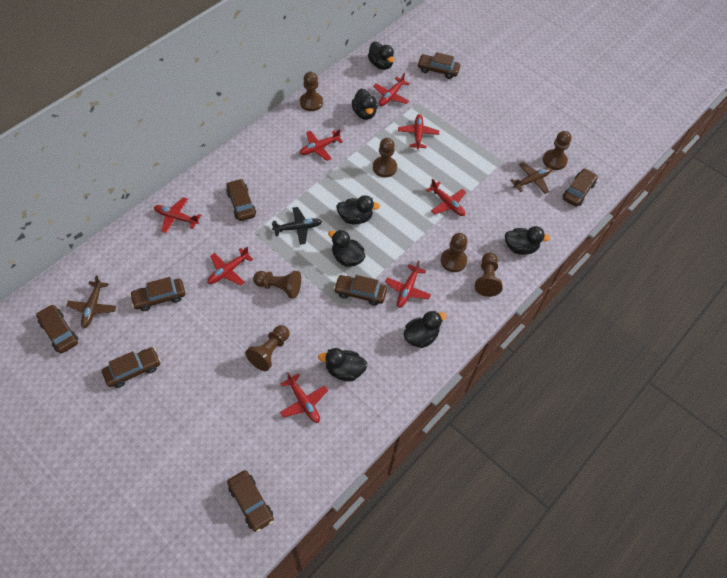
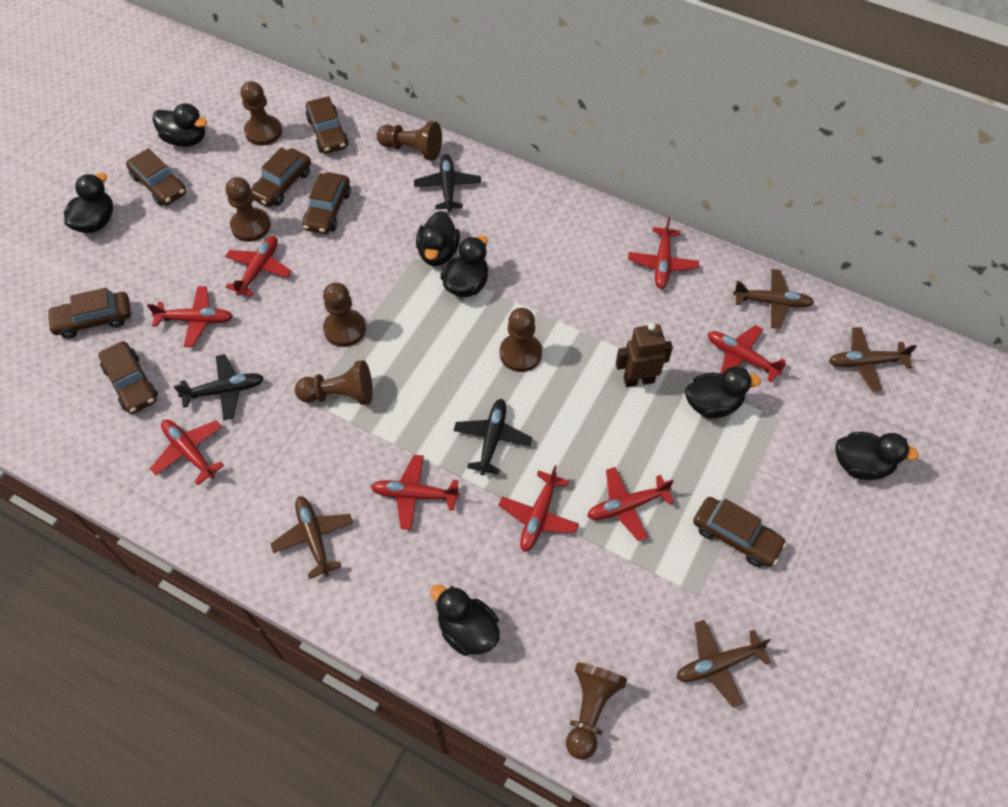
black plane: 1 -> 3
brown car: 8 -> 7
brown plane: 2 -> 4
brown robot: 0 -> 1

